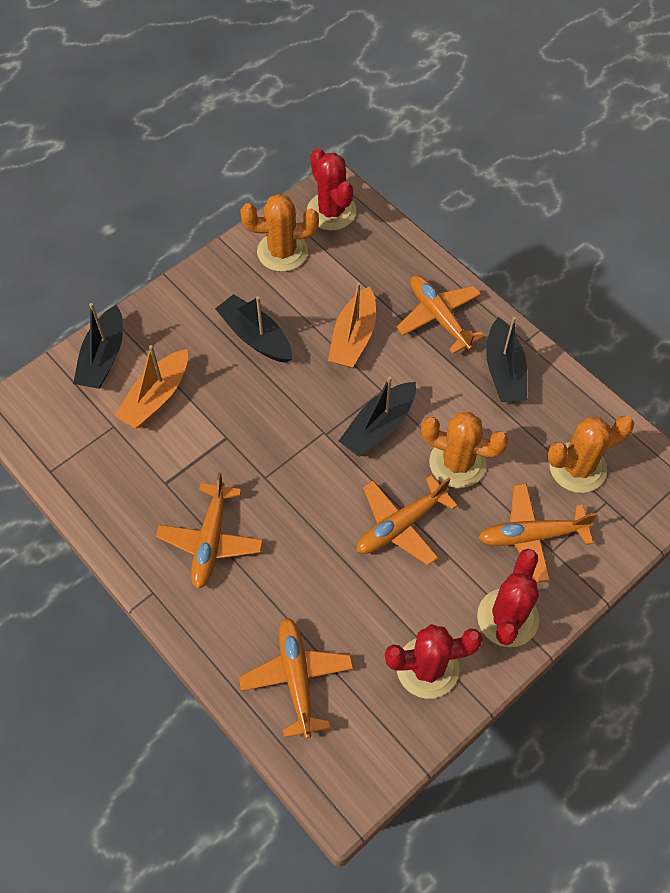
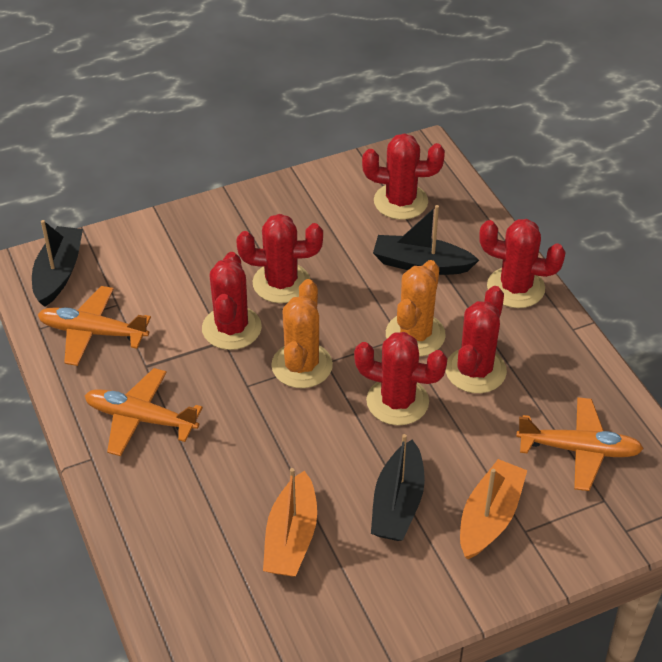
black boat: 4 -> 3
orange cactus: 3 -> 2
orange plane: 5 -> 3
red cactus: 3 -> 6

